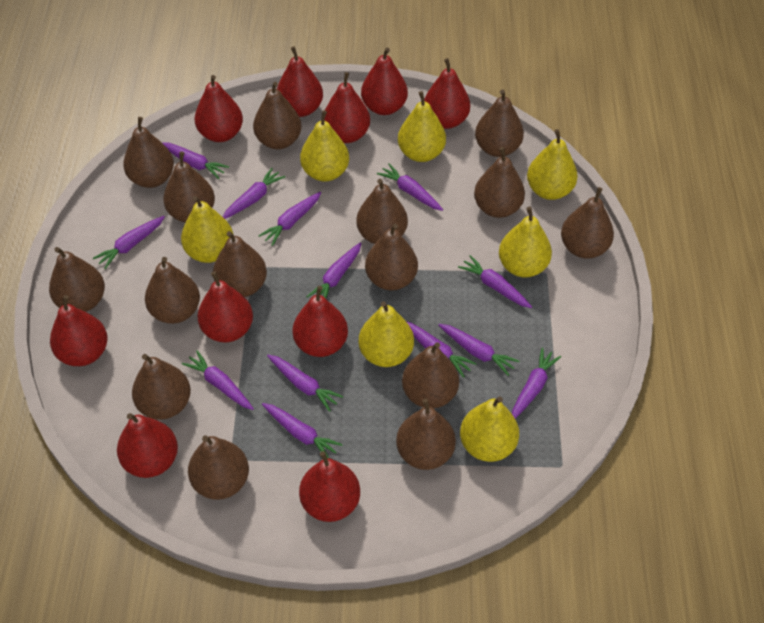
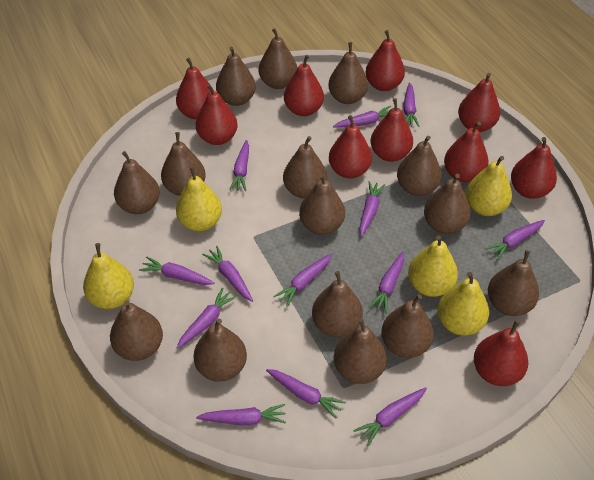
yellow pear: 7 -> 5

